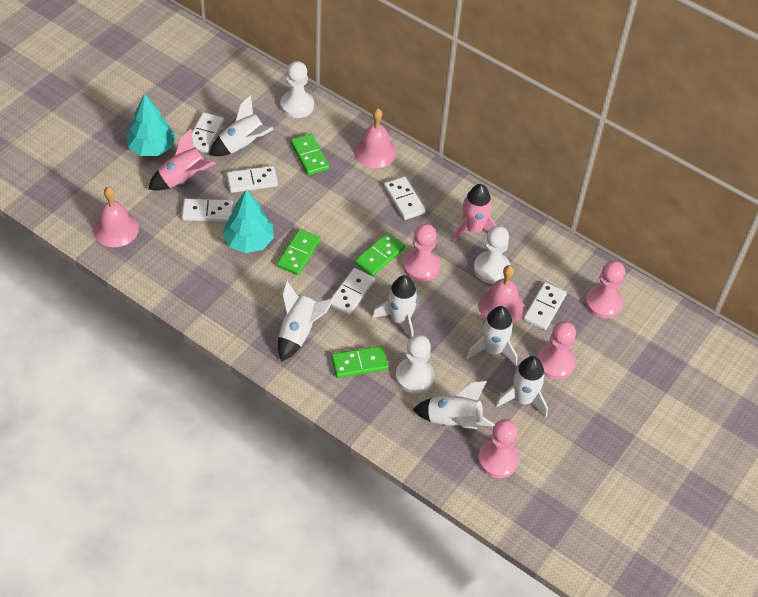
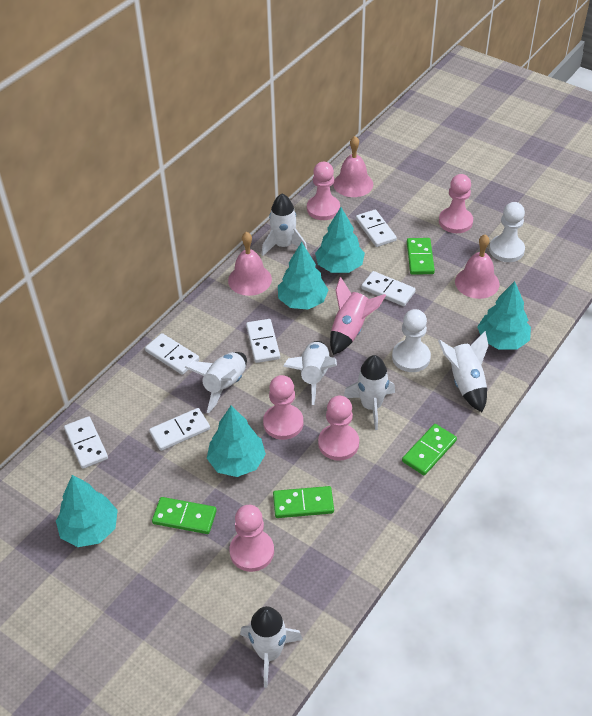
pink pawn: 4 -> 5
pink rocket: 2 -> 1
turquoise tree: 2 -> 5
white pawn: 3 -> 2

